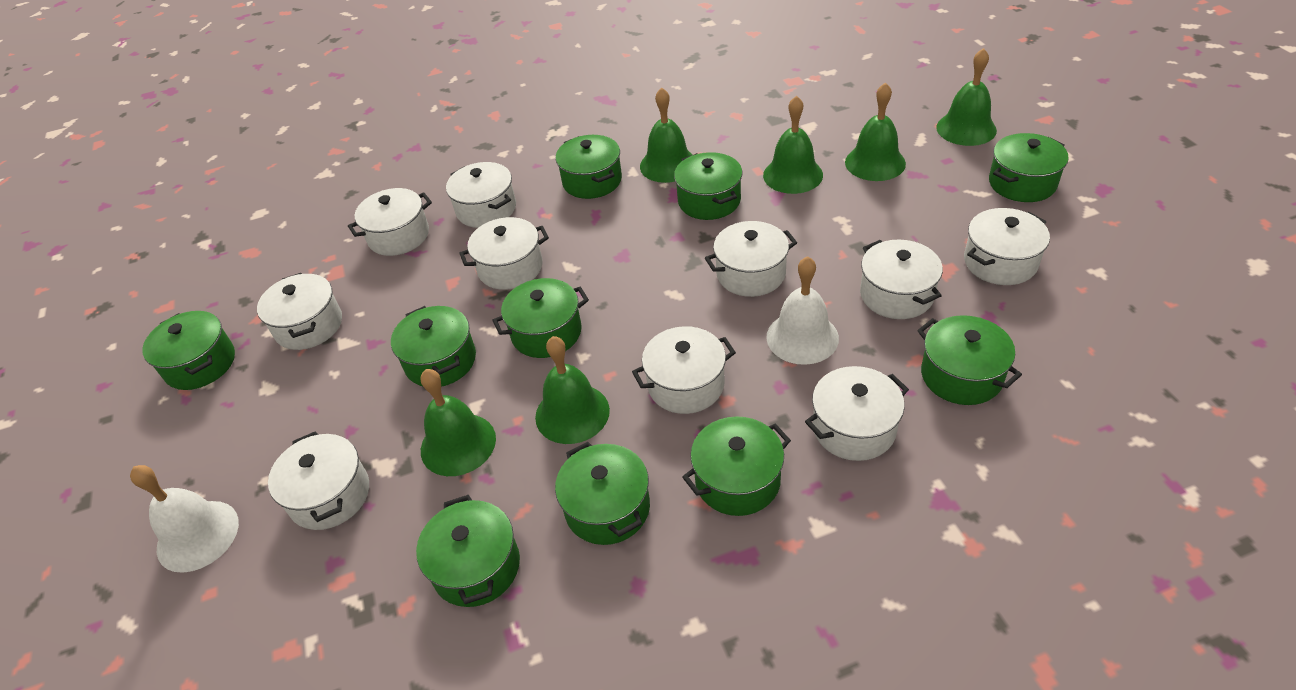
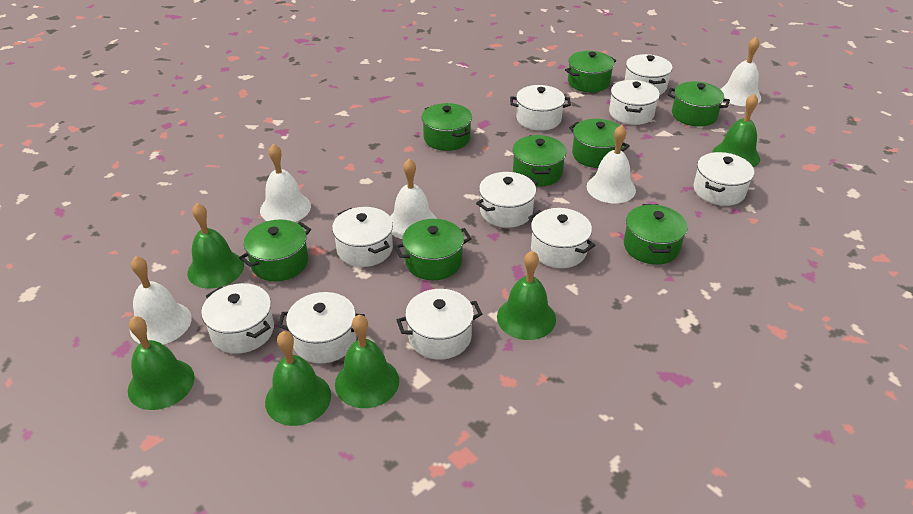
green pot: 10 -> 8
white bell: 2 -> 5

